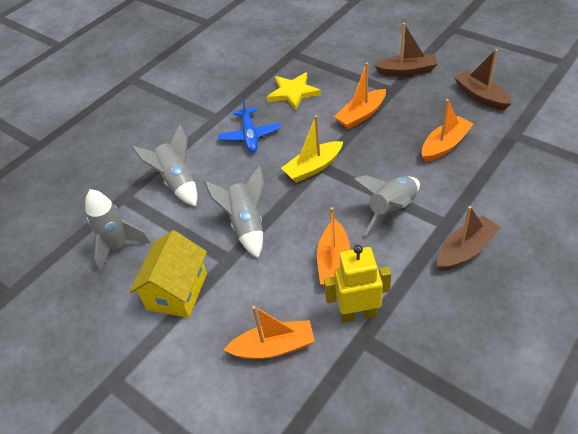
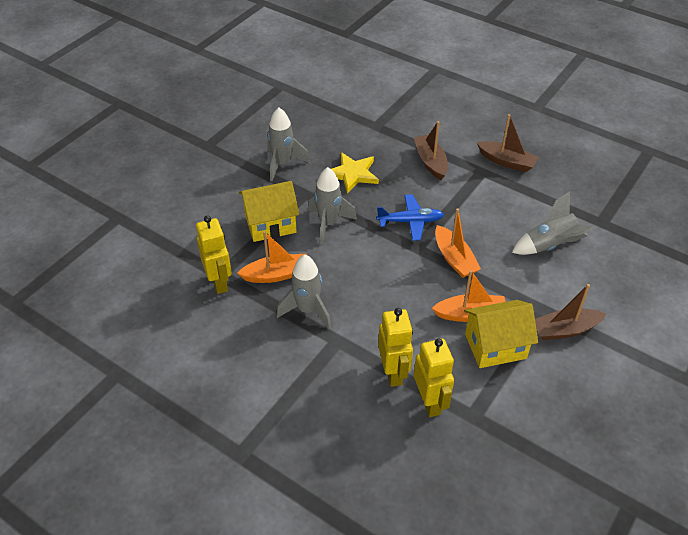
orange boat: 4 -> 3
yellow boat: 1 -> 0
yellow house: 1 -> 2
yellow robot: 1 -> 3

